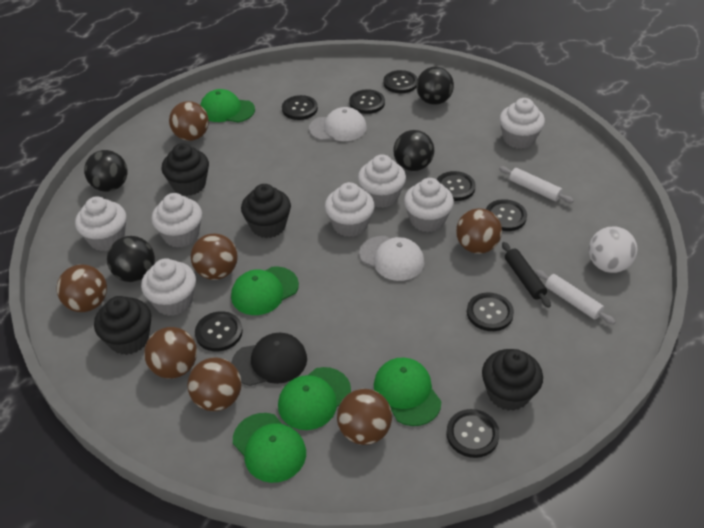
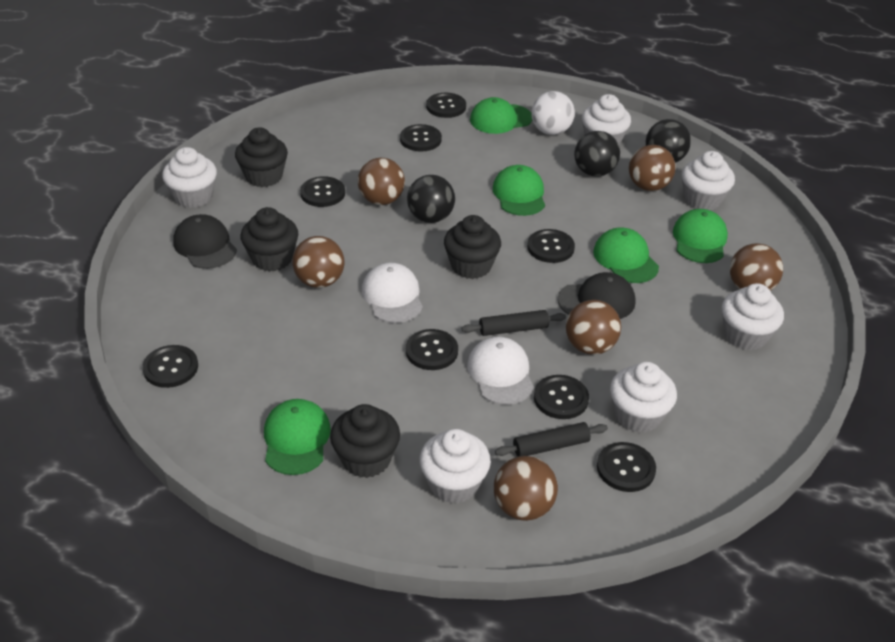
black ball: 4 -> 3
black cap: 1 -> 2
black rolling pin: 1 -> 2
brown ball: 7 -> 6
white cupcake: 7 -> 6
white rolling pin: 2 -> 0

